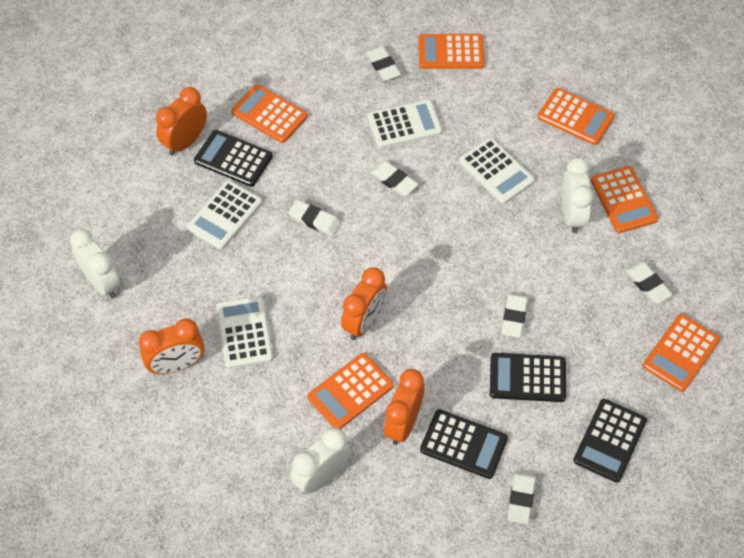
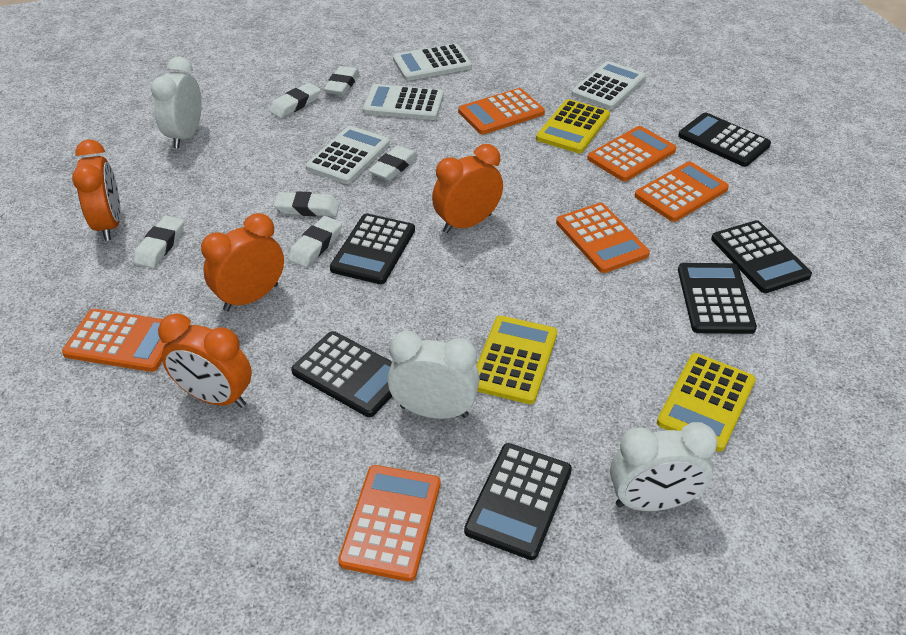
black calculator: 4 -> 6
yellow calculator: 0 -> 3

